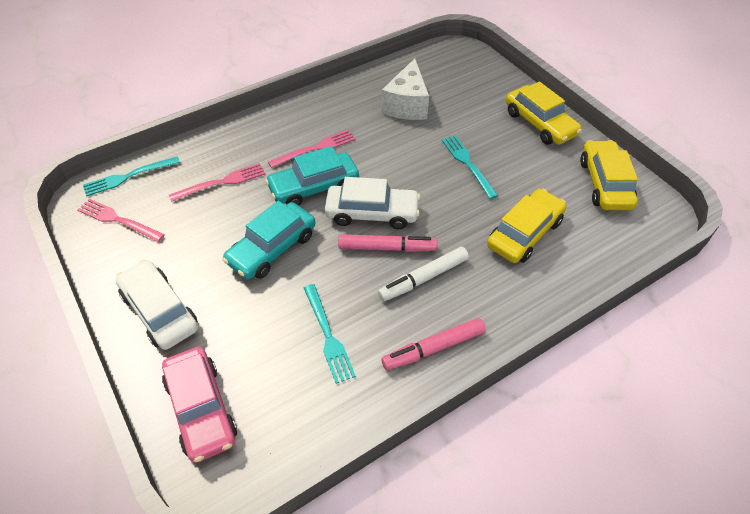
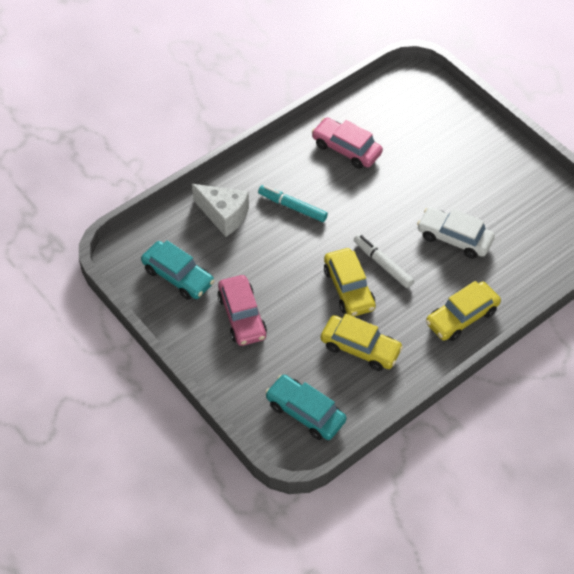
pink car: 1 -> 2
pink fork: 3 -> 0
pink marker: 2 -> 0
turquoise fork: 3 -> 0
turquoise marker: 0 -> 1
white car: 2 -> 1

